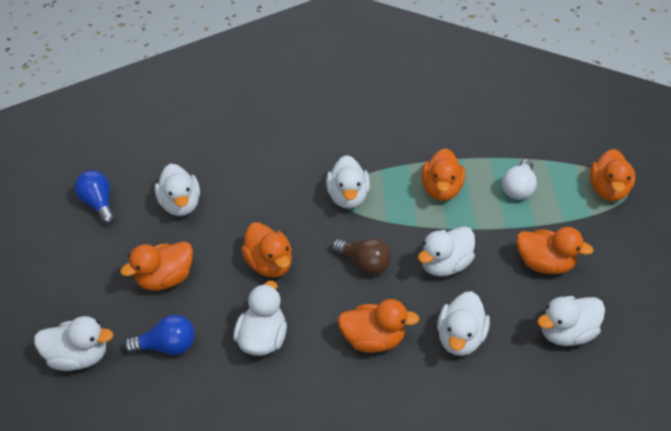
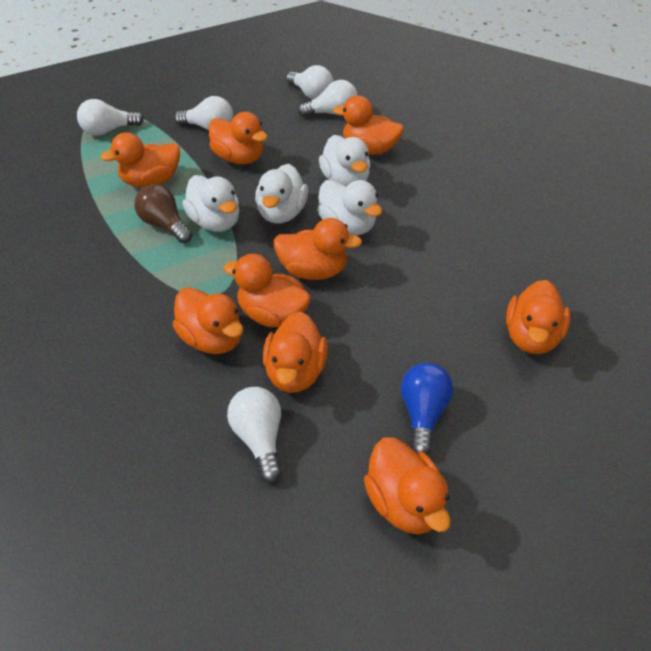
blue light bulb: 2 -> 1
orange duck: 6 -> 9
white duck: 7 -> 4
white light bulb: 1 -> 5

